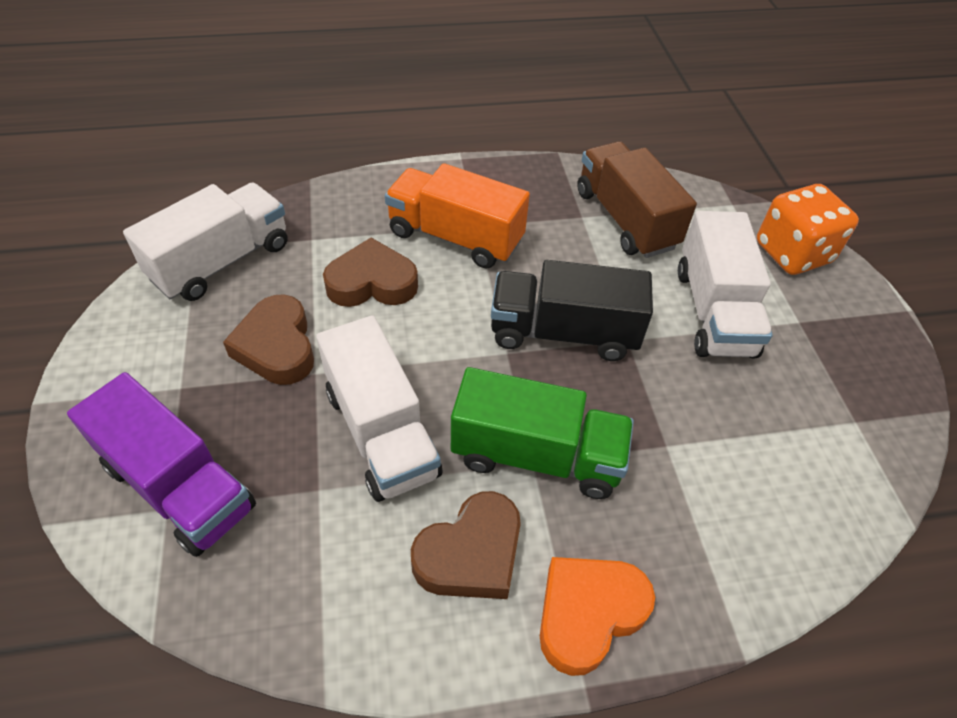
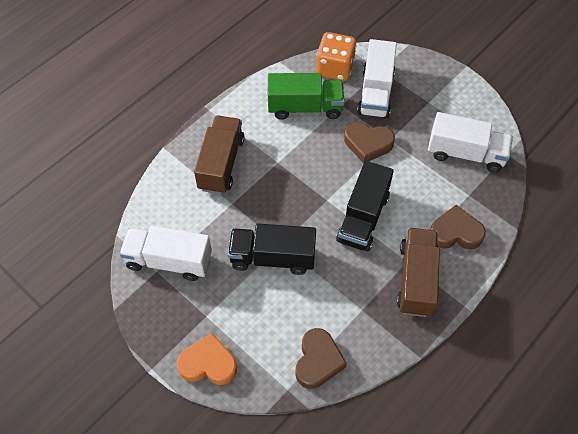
black truck: 1 -> 2
brown truck: 1 -> 2
orange truck: 1 -> 0
purple truck: 1 -> 0

